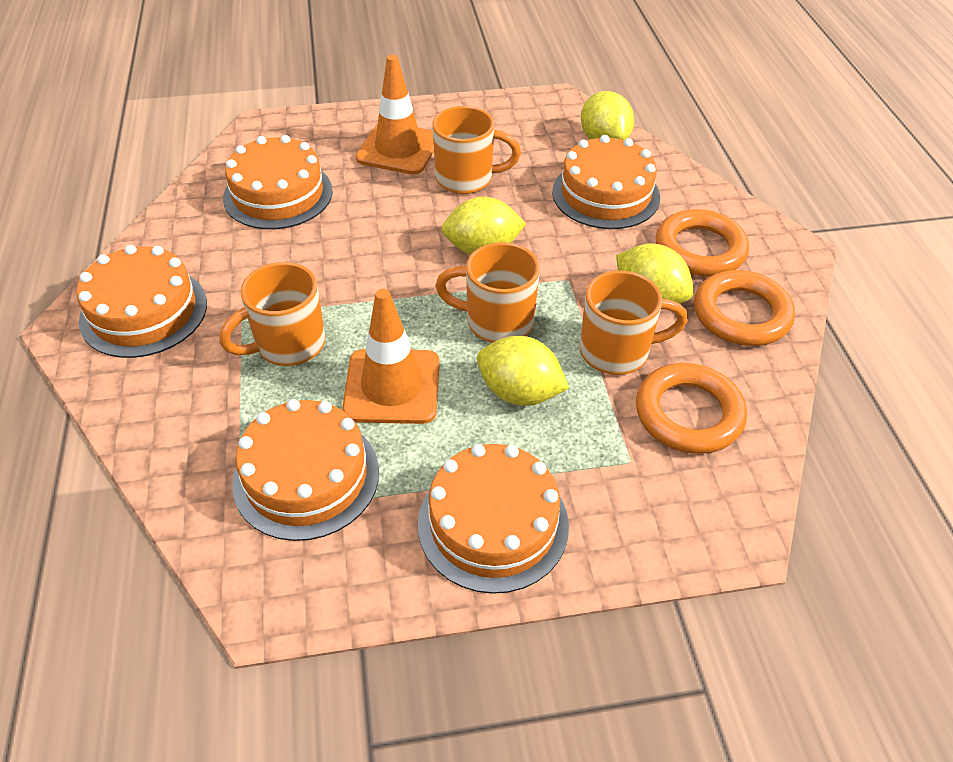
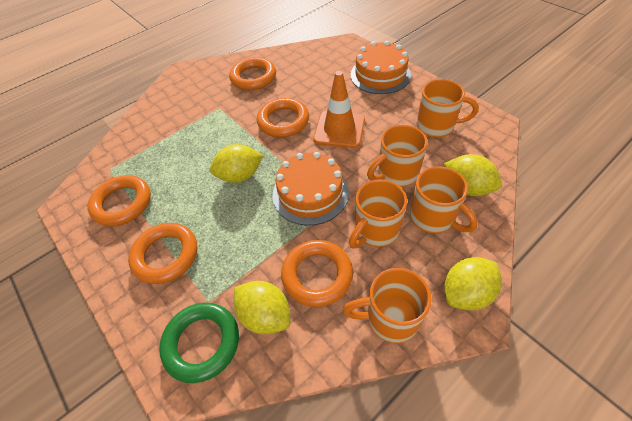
green ring: 0 -> 1
orange cake: 5 -> 2
orange mug: 4 -> 5
orange ring: 3 -> 5
orange traffic cone: 2 -> 1

